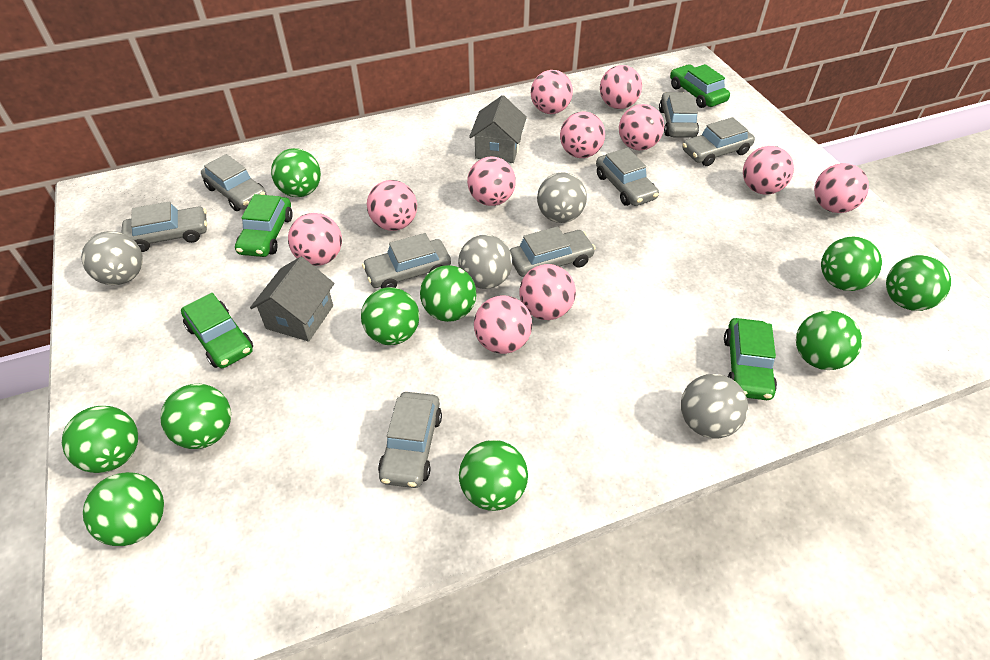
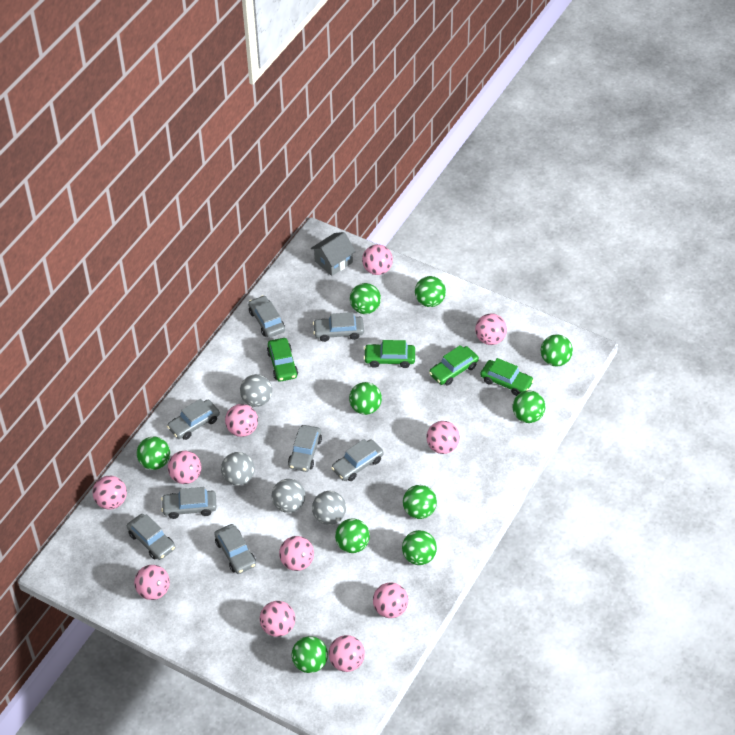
grey house: 2 -> 1

